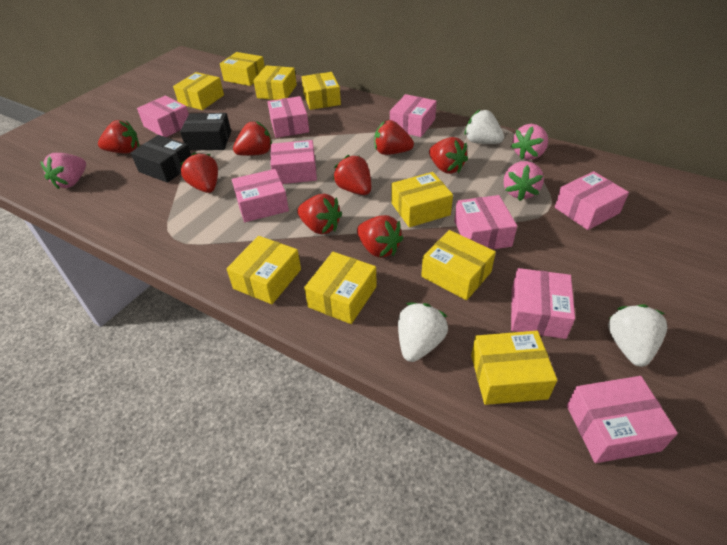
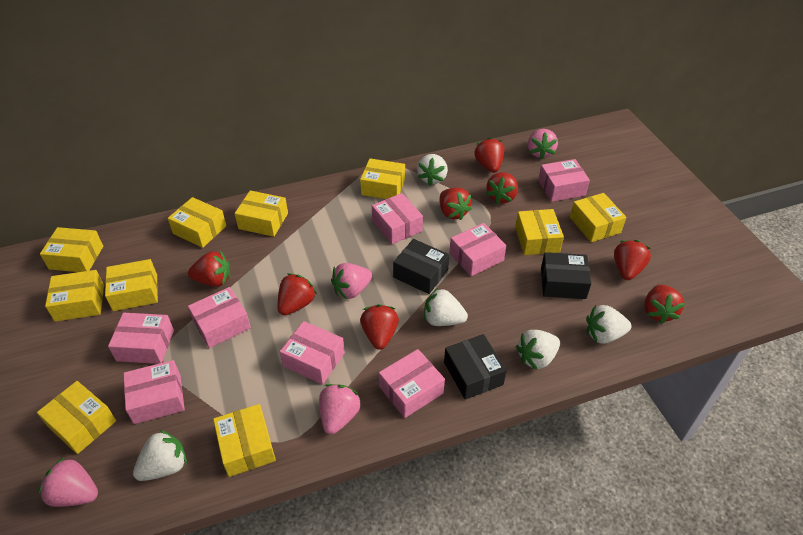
black box: 2 -> 3
pink box: 9 -> 8
pink strawberry: 3 -> 4
white strawberry: 3 -> 5
yellow box: 9 -> 10

